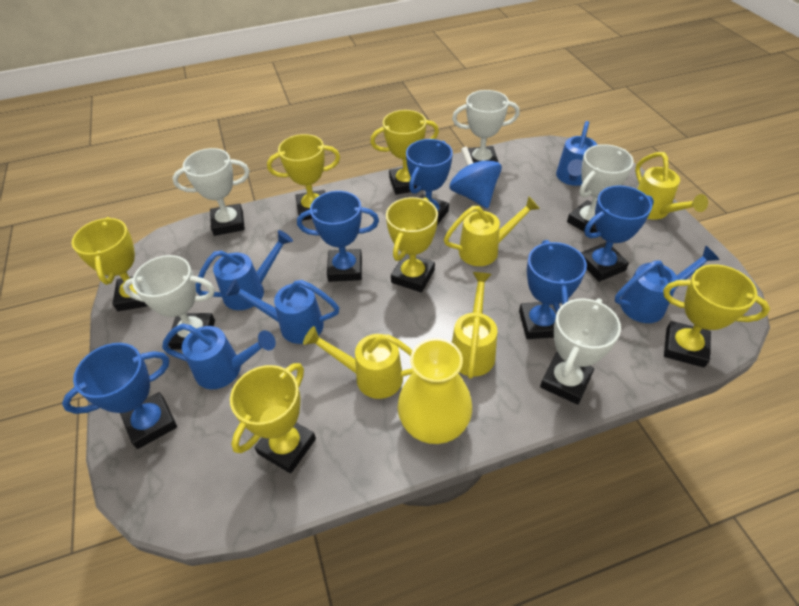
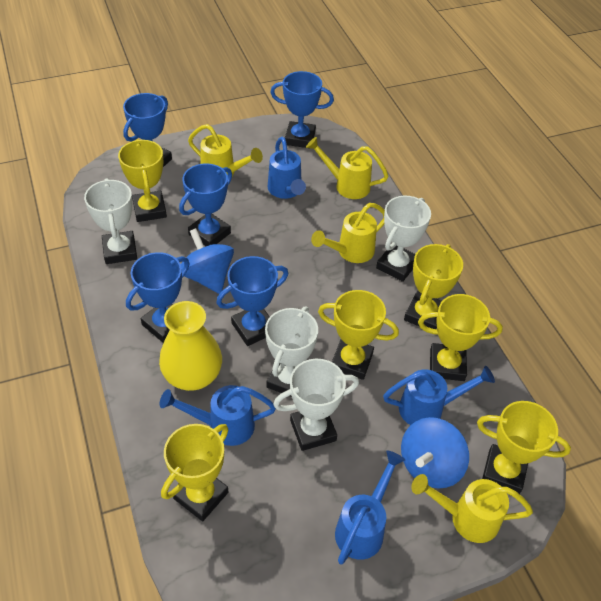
blue spinning top: 1 -> 2
blue watering can: 5 -> 4
white trophy: 5 -> 4

